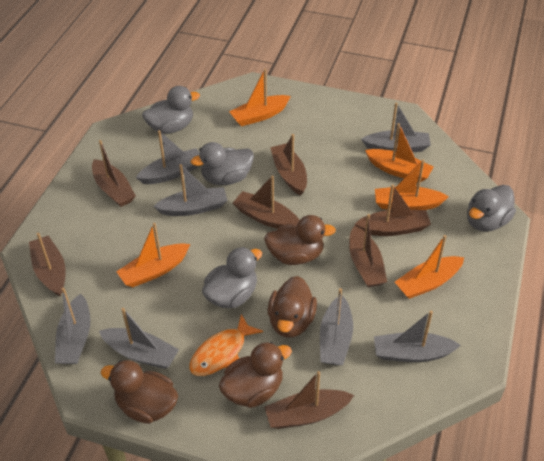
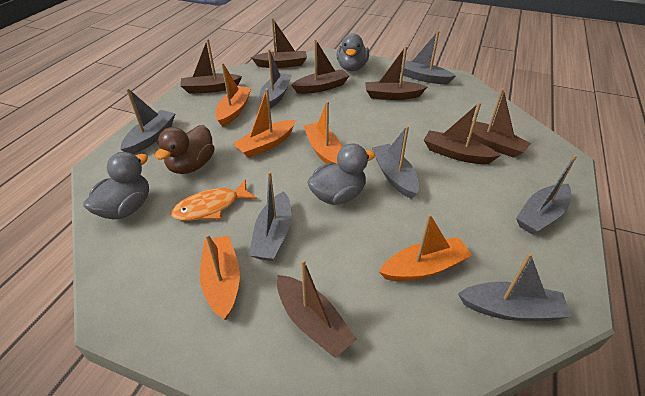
brown duck: 4 -> 1
grey duck: 4 -> 3

